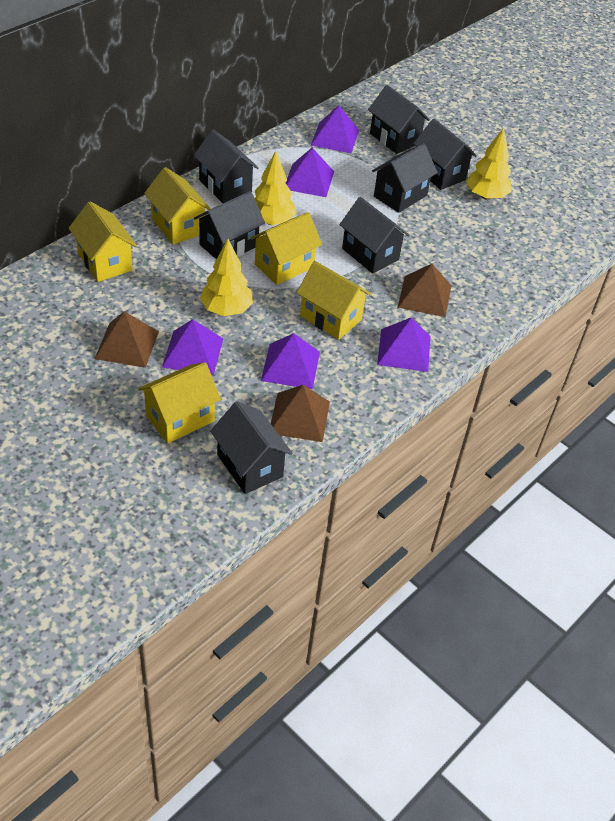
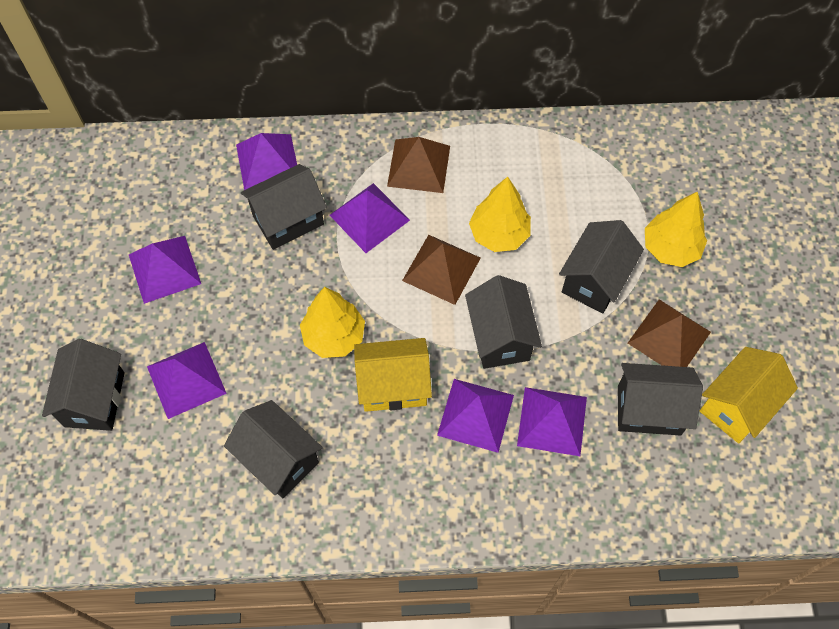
black house: 7 -> 6
purple pyramid: 5 -> 6
yellow house: 5 -> 2

